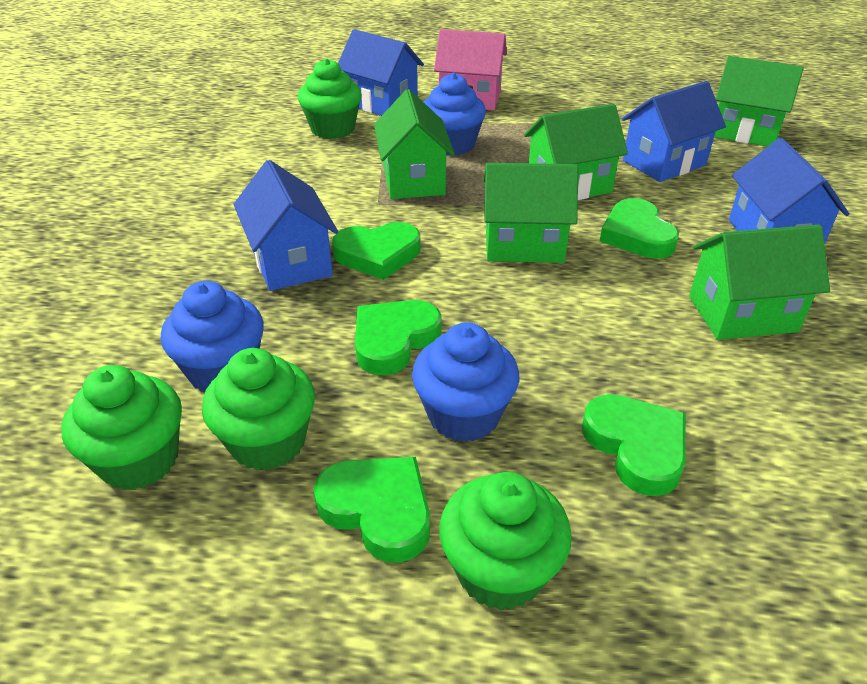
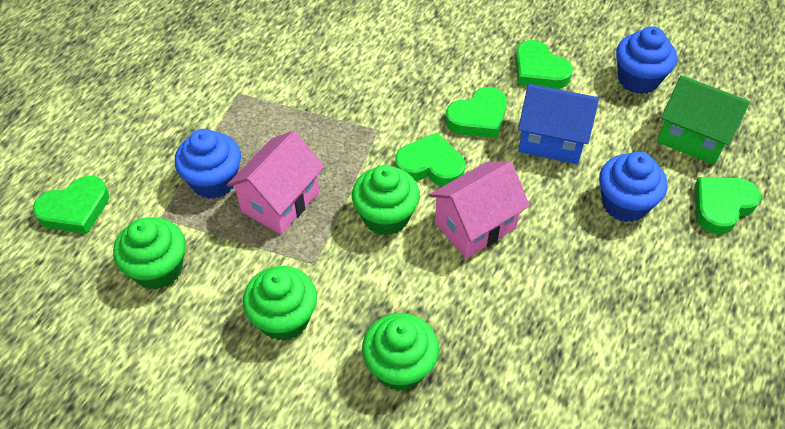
blue house: 4 -> 1
green house: 5 -> 1
pink house: 1 -> 2

